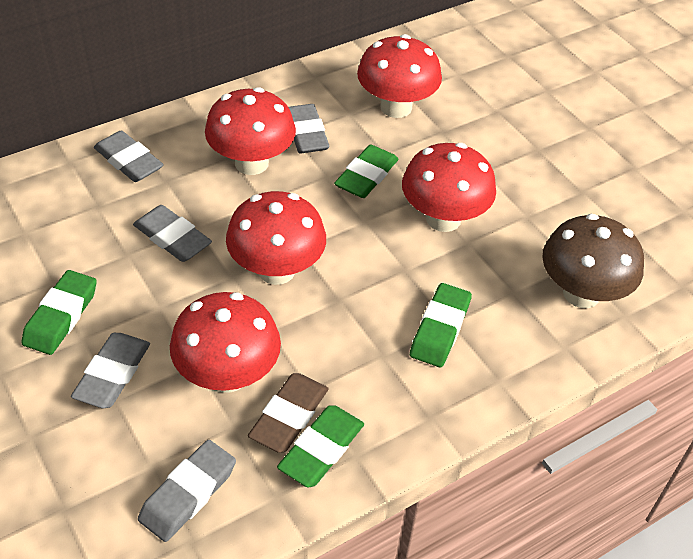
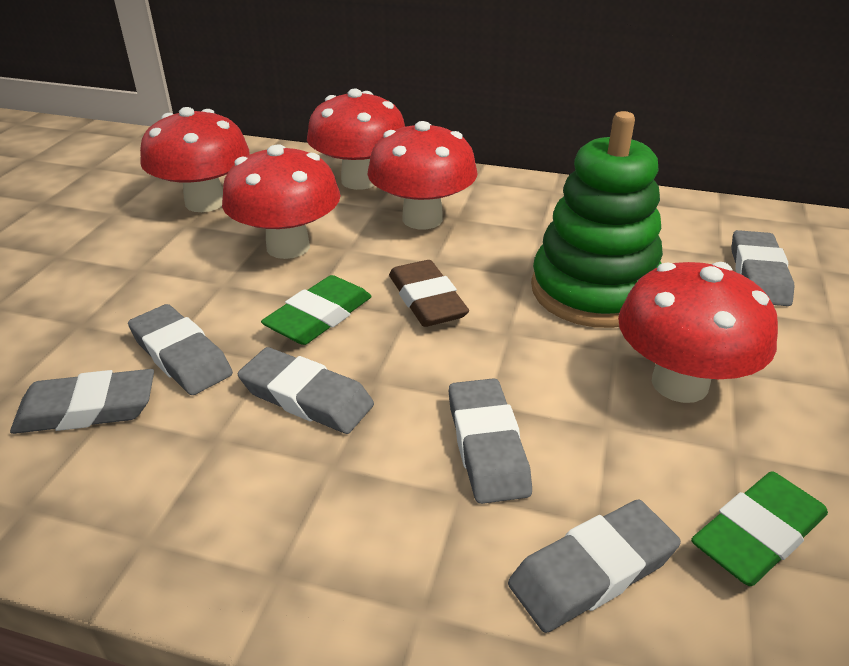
brown mushroom: 1 -> 0
green eraser: 4 -> 2
green stacking toy: 0 -> 1
grey eraser: 5 -> 6

